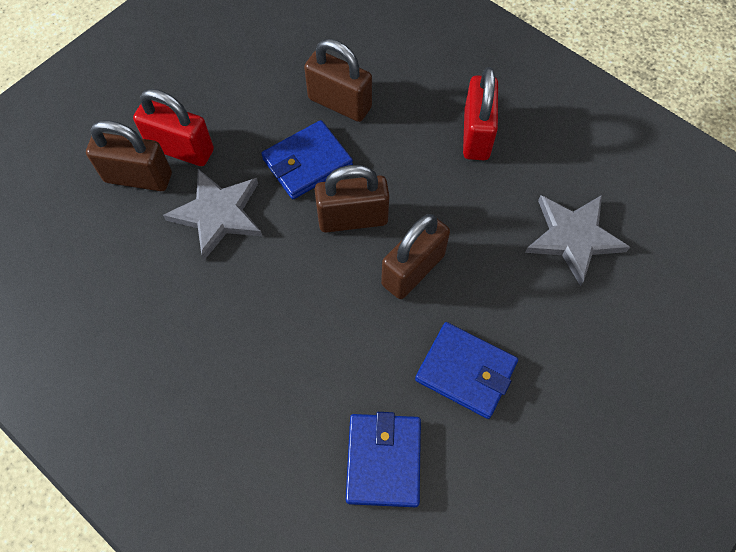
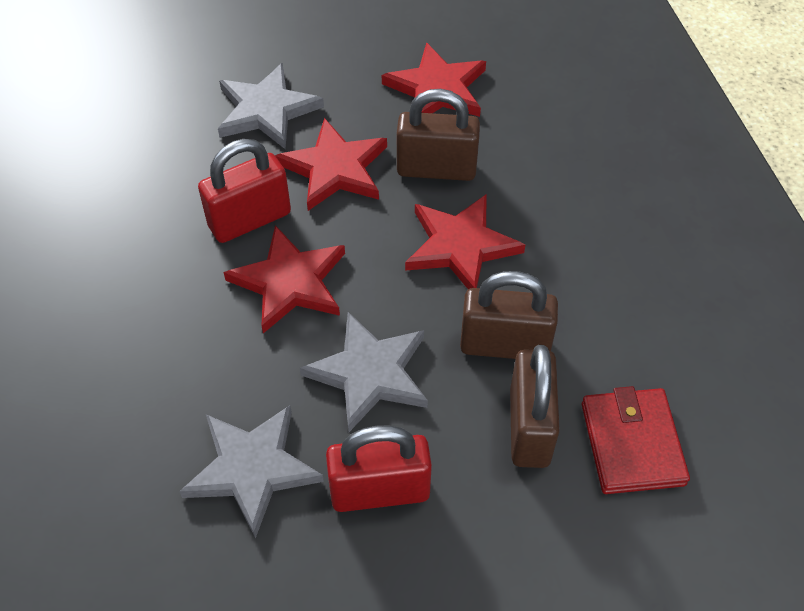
blue wallet: 3 -> 0
brown padlock: 4 -> 3
grey star: 2 -> 3
red star: 0 -> 4
red wallet: 0 -> 1

